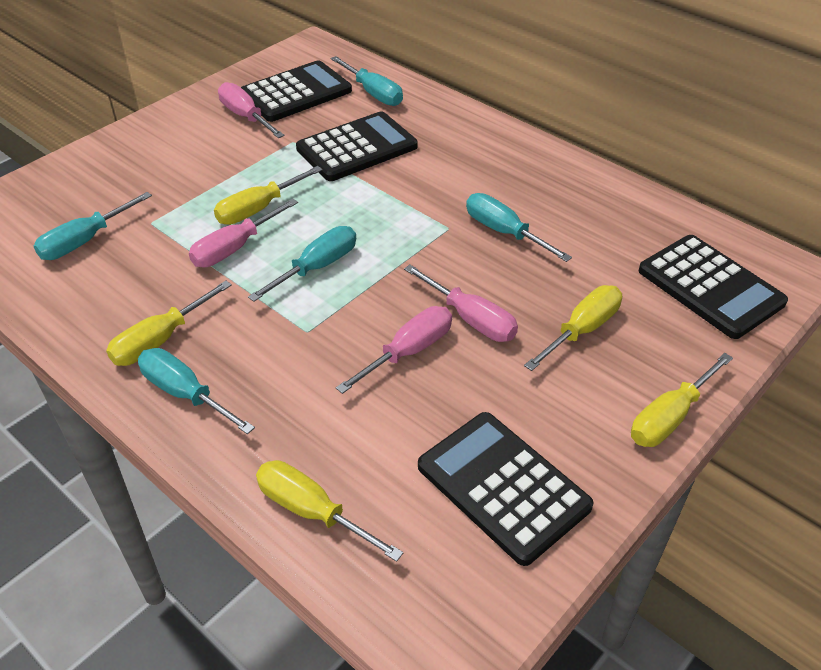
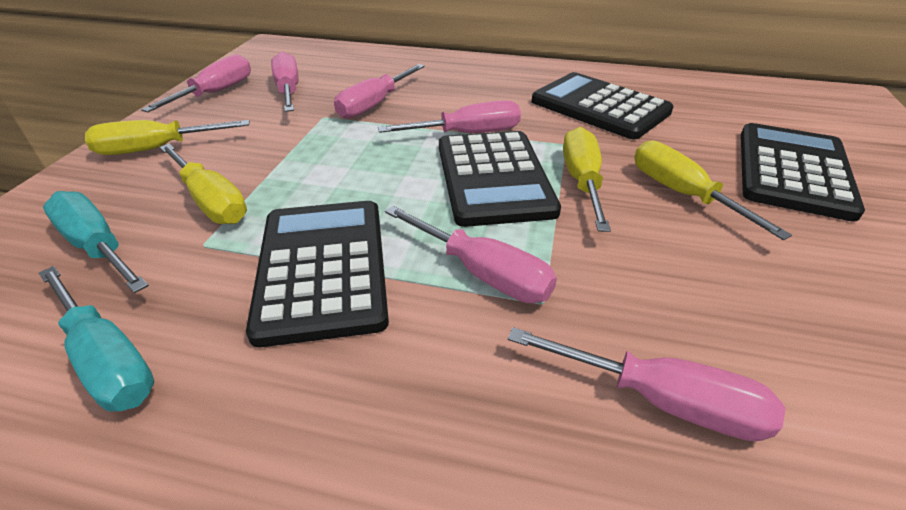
pink screwdriver: 4 -> 6
turquoise screwdriver: 5 -> 2
yellow screwdriver: 5 -> 4

